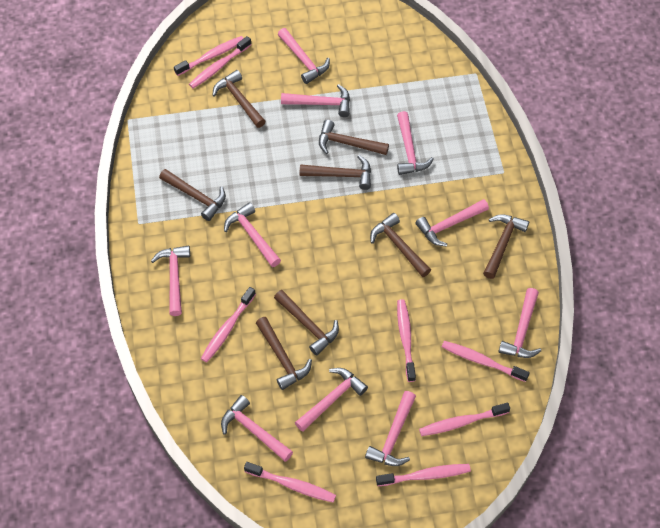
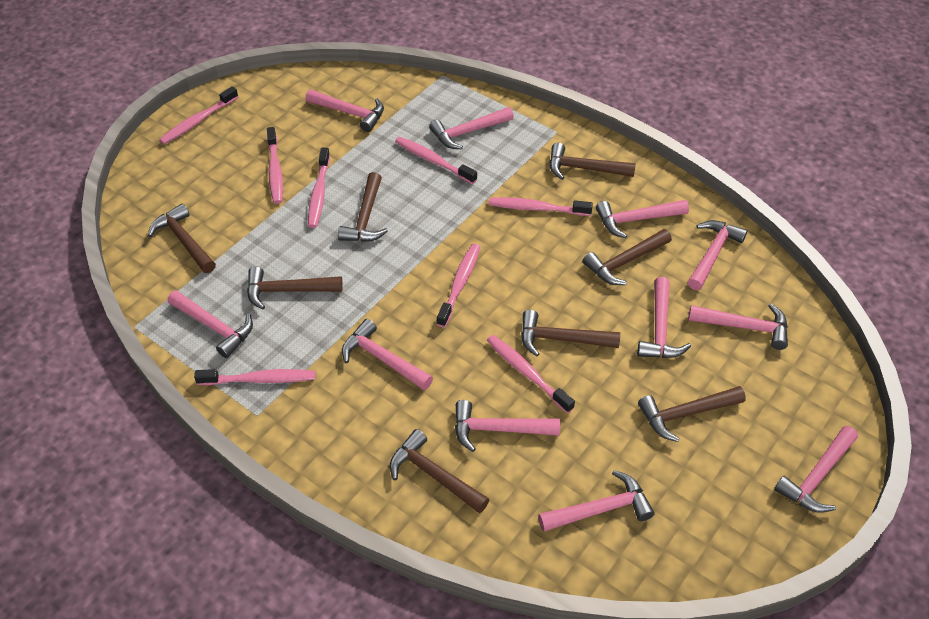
pink hammer: 10 -> 11

